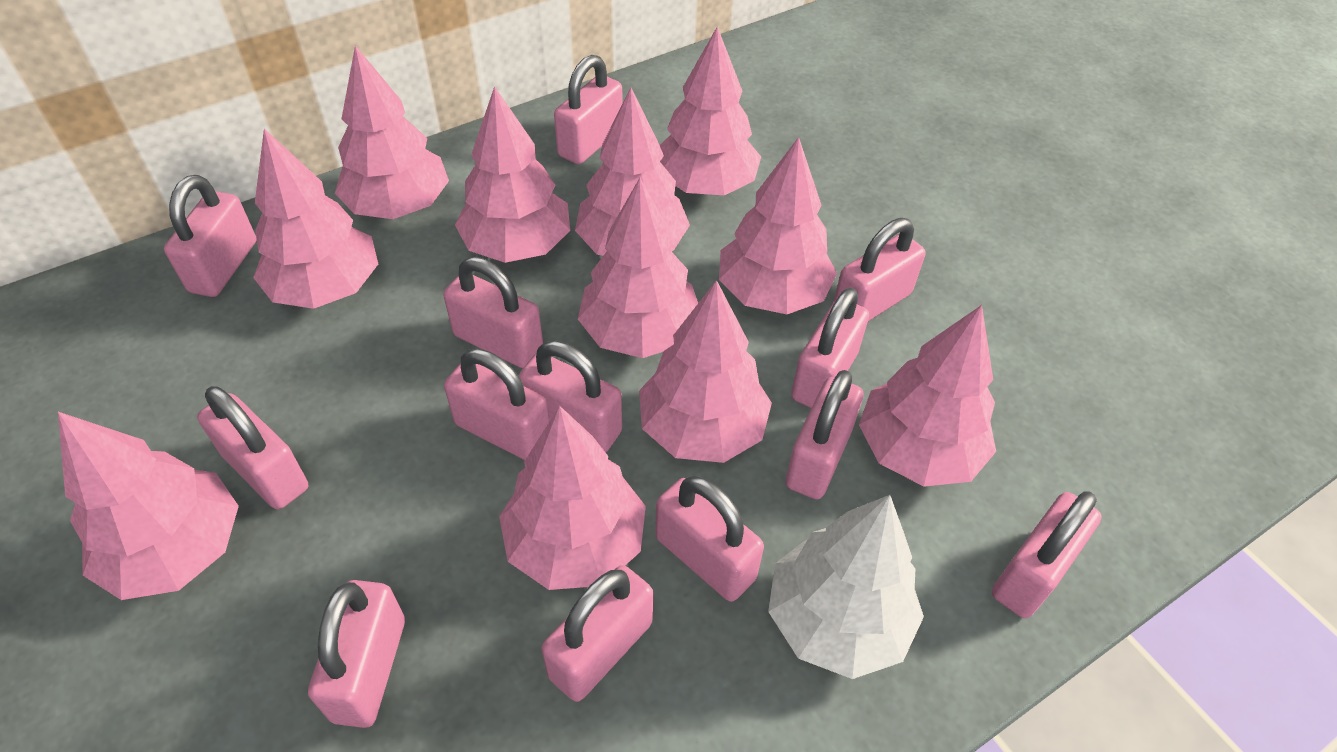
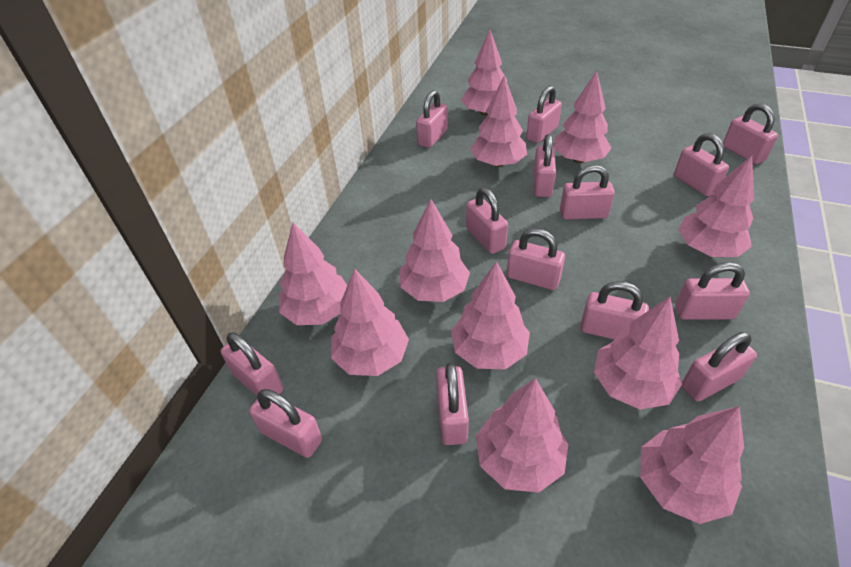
pink padlock: 13 -> 14
white tree: 1 -> 0

